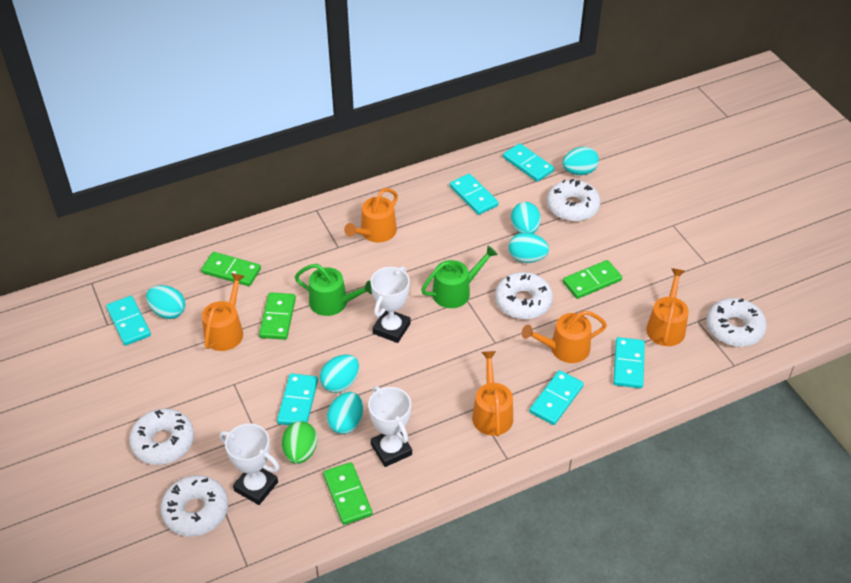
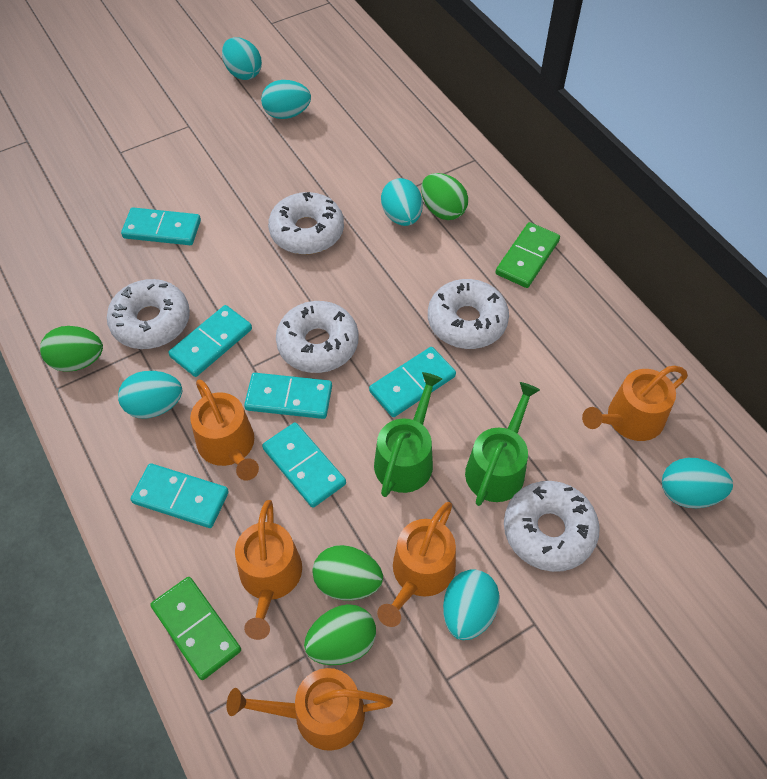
green domino: 4 -> 2
green egg: 1 -> 4
white trophy: 3 -> 0

